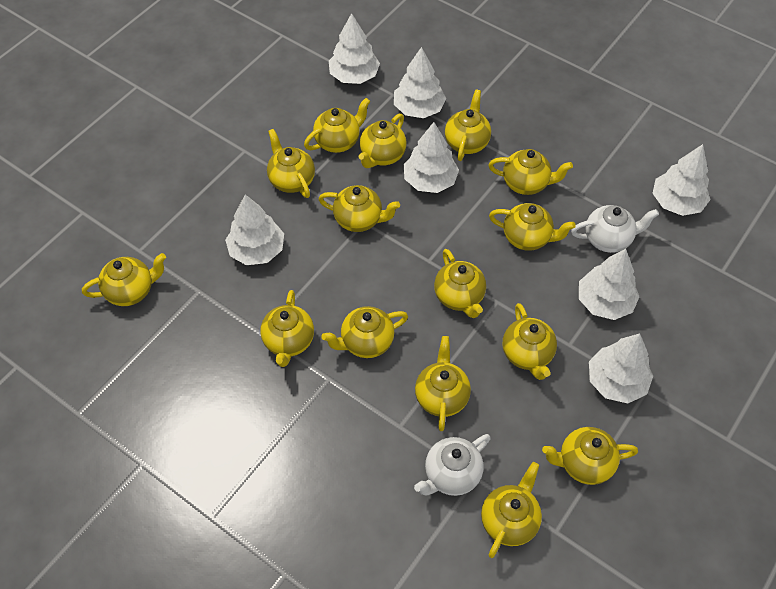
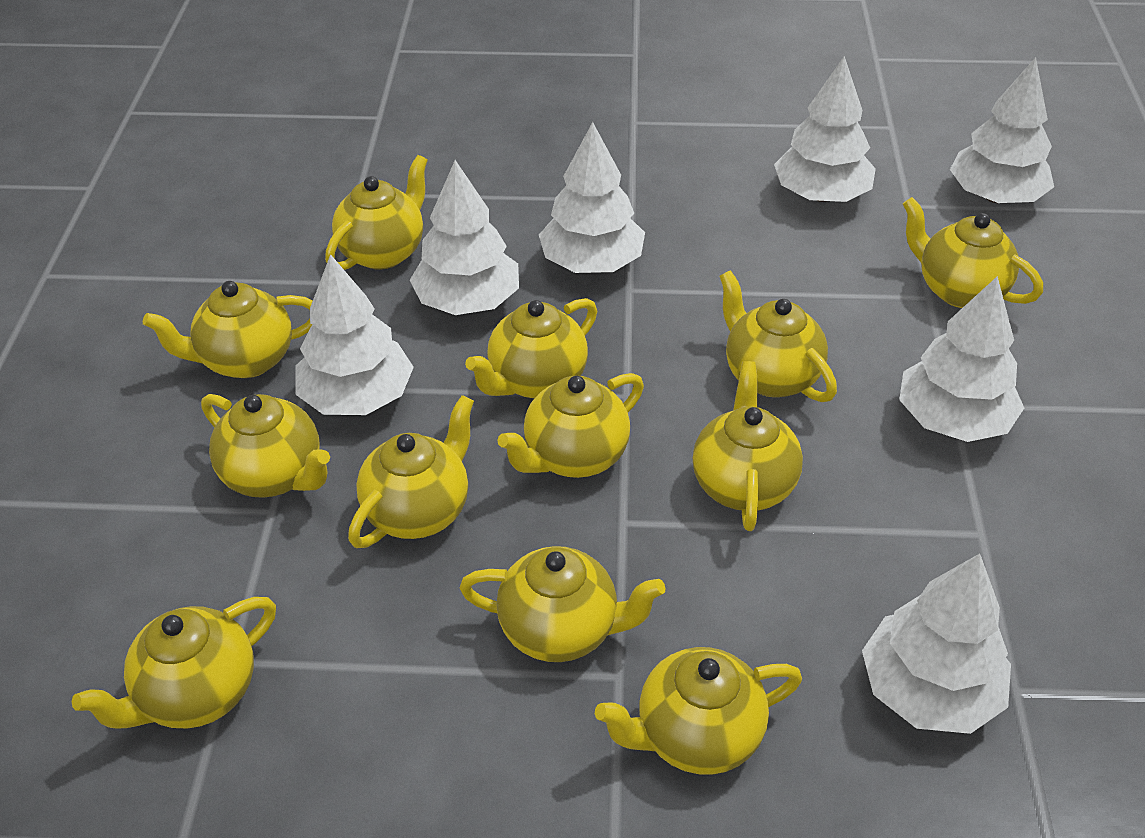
white teapot: 2 -> 0
yellow teapot: 15 -> 12

